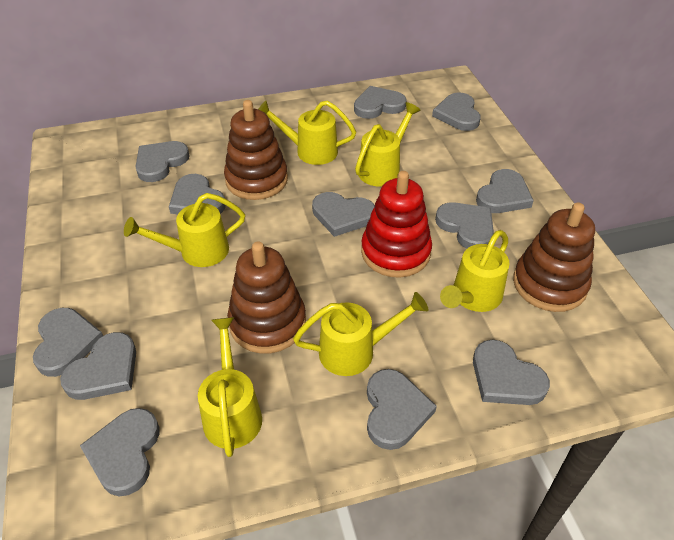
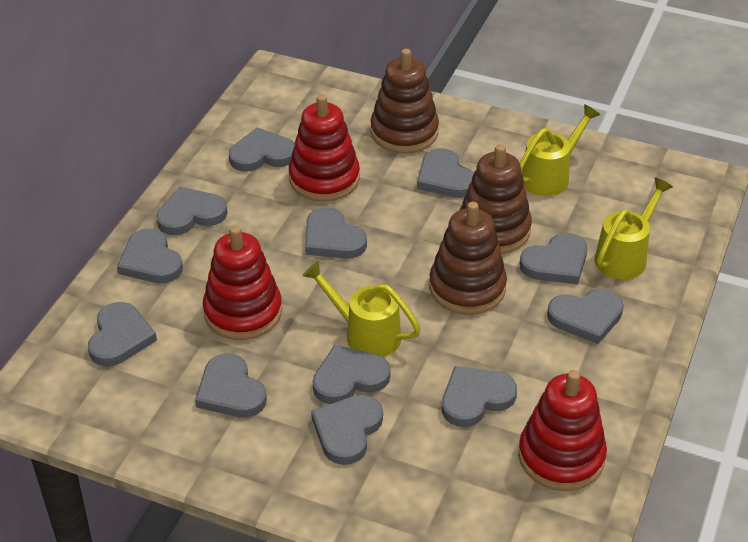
red stacking toy: 1 -> 3
yellow watering can: 6 -> 3

